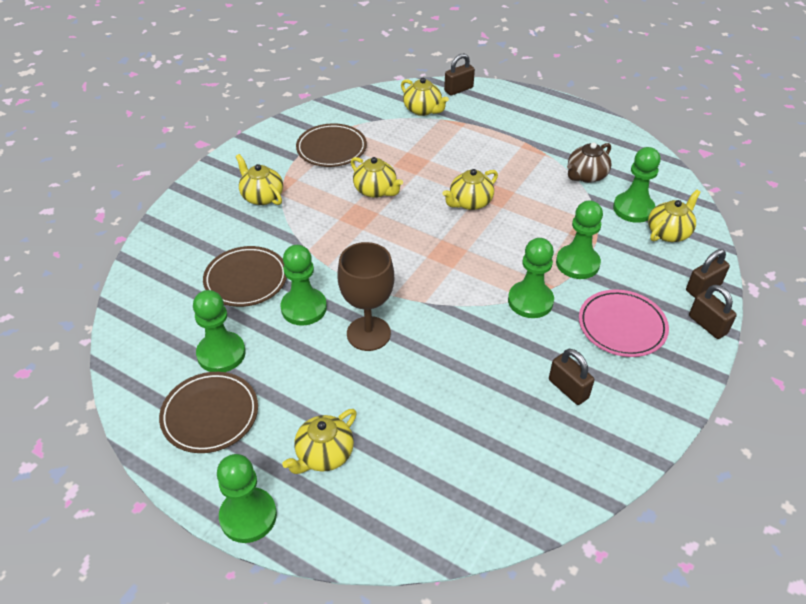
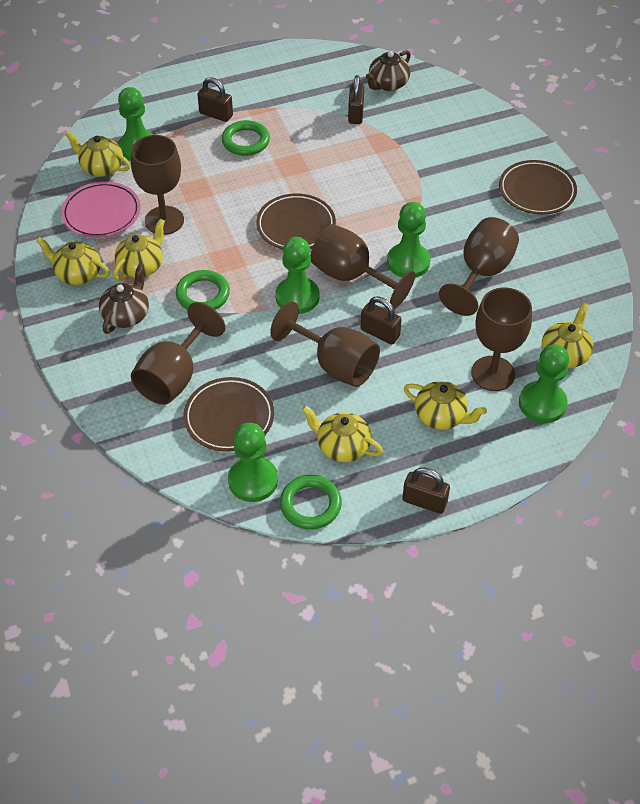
brown goblet: 1 -> 6
brown teapot: 1 -> 2
green pawn: 6 -> 5
green ring: 0 -> 3

